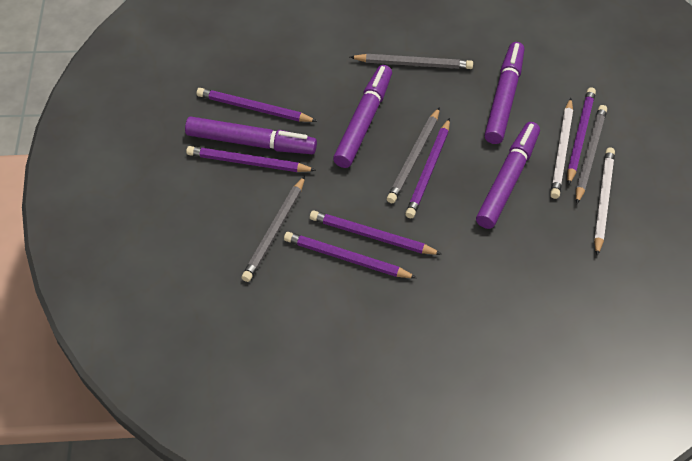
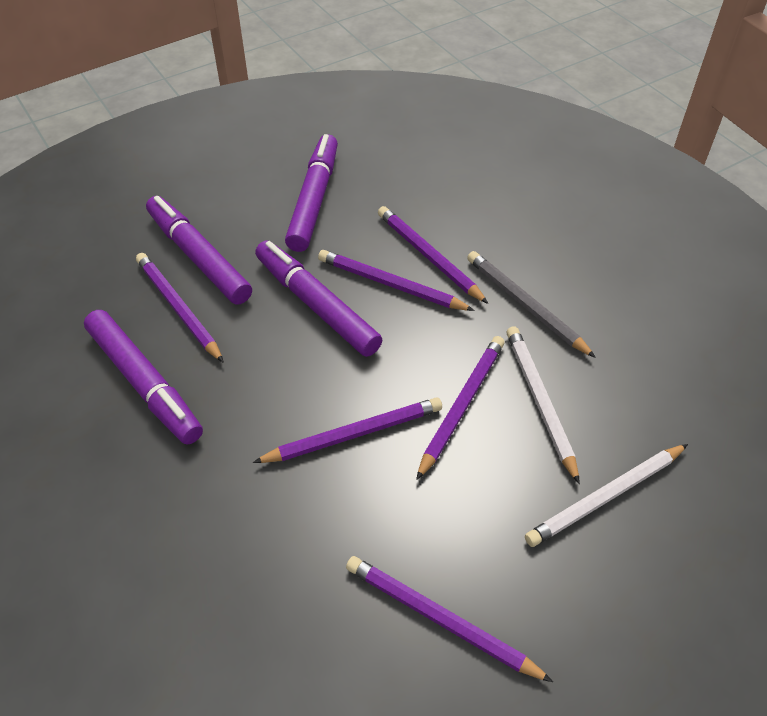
grey pencil: 4 -> 1

